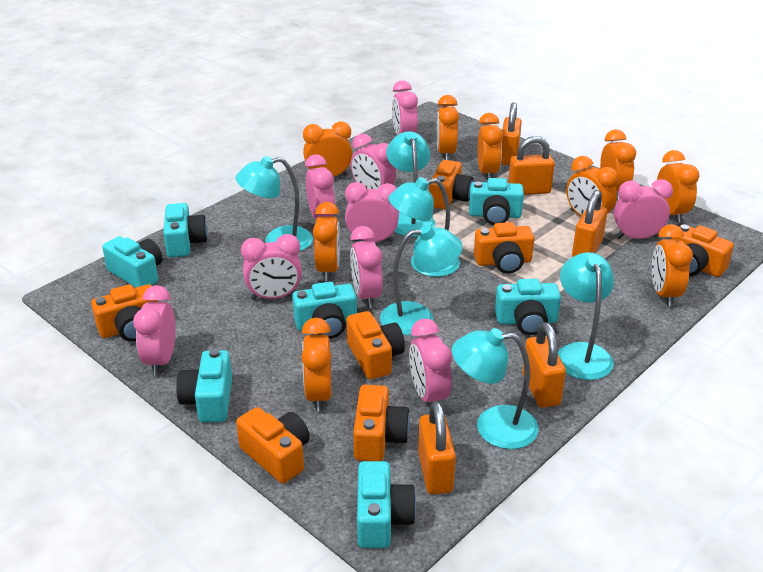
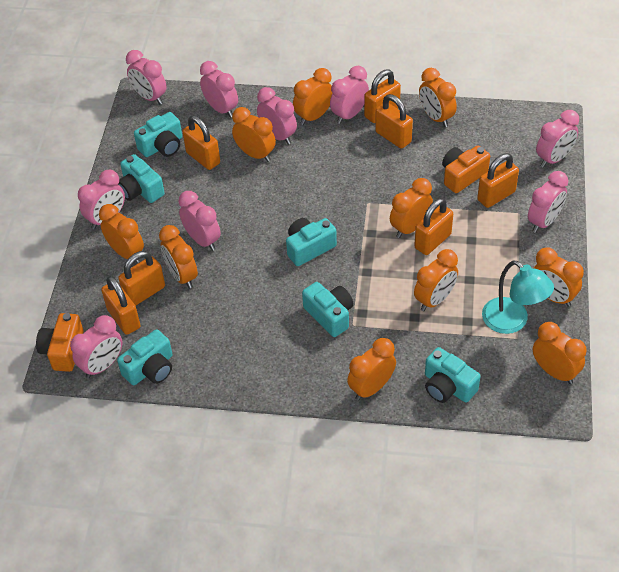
orange camera: 7 -> 2
orange clock: 9 -> 10
orange padlock: 5 -> 7
turquoise camera: 7 -> 6
turquoise lamp: 6 -> 1

